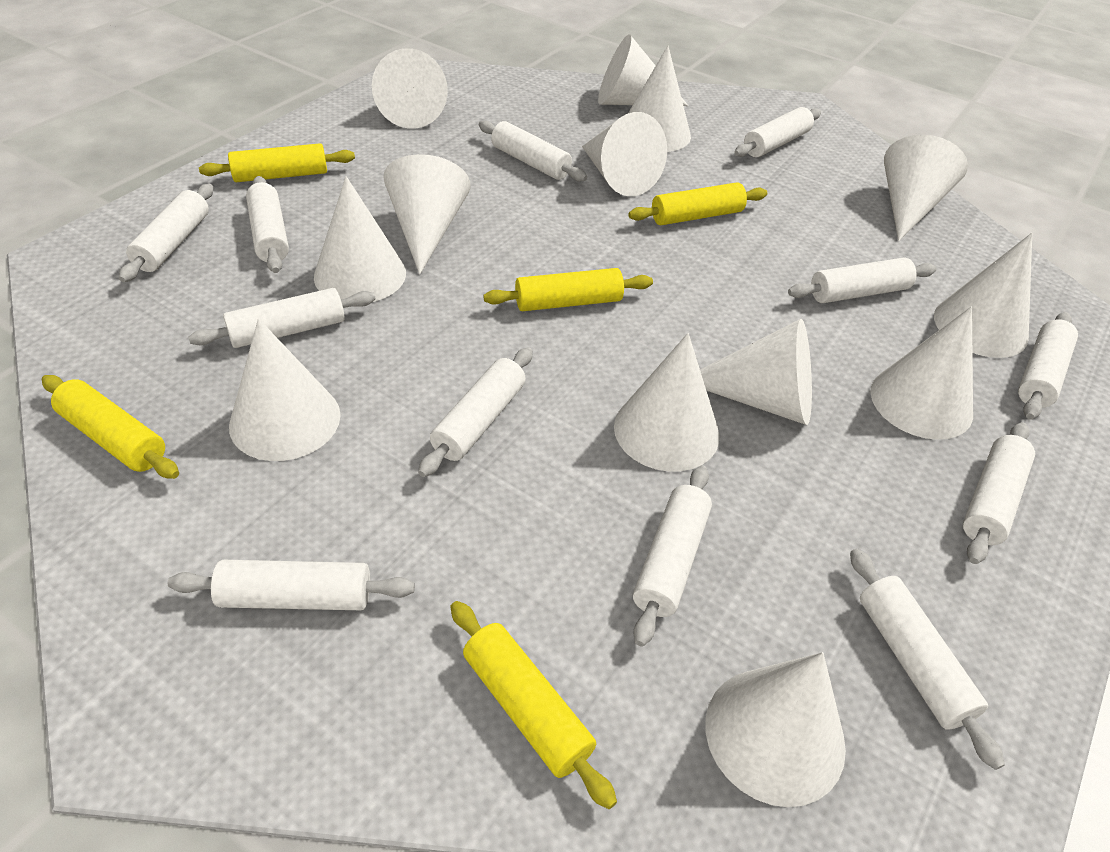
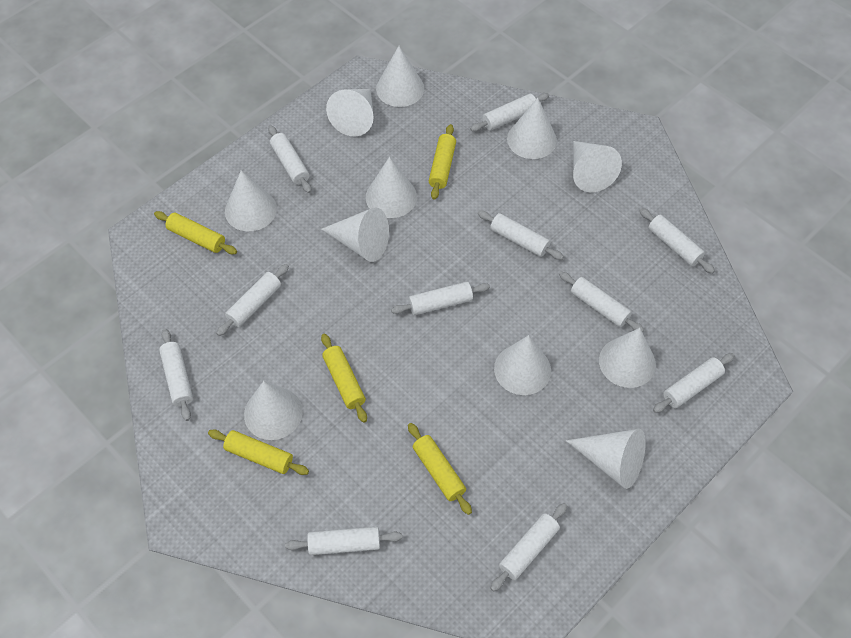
white cone: 13 -> 11
white rolling pin: 12 -> 11

